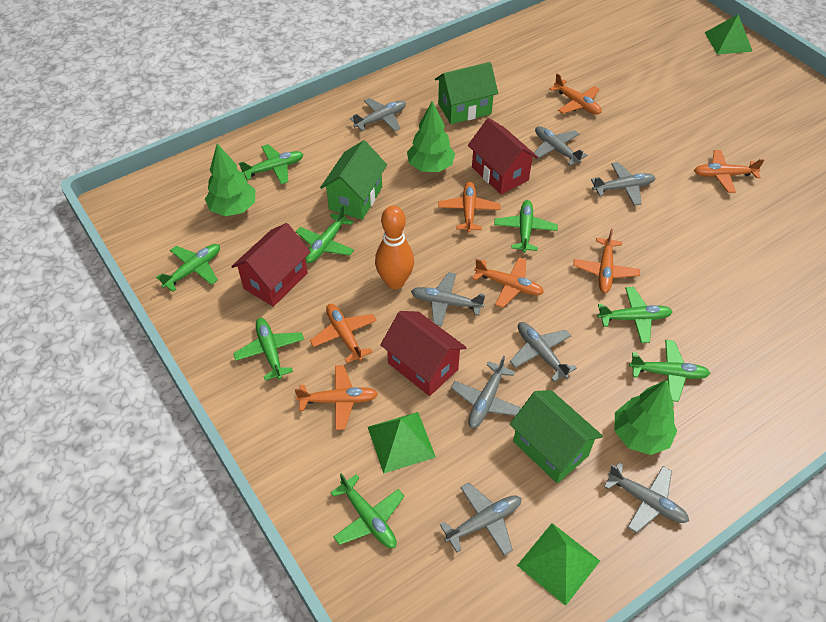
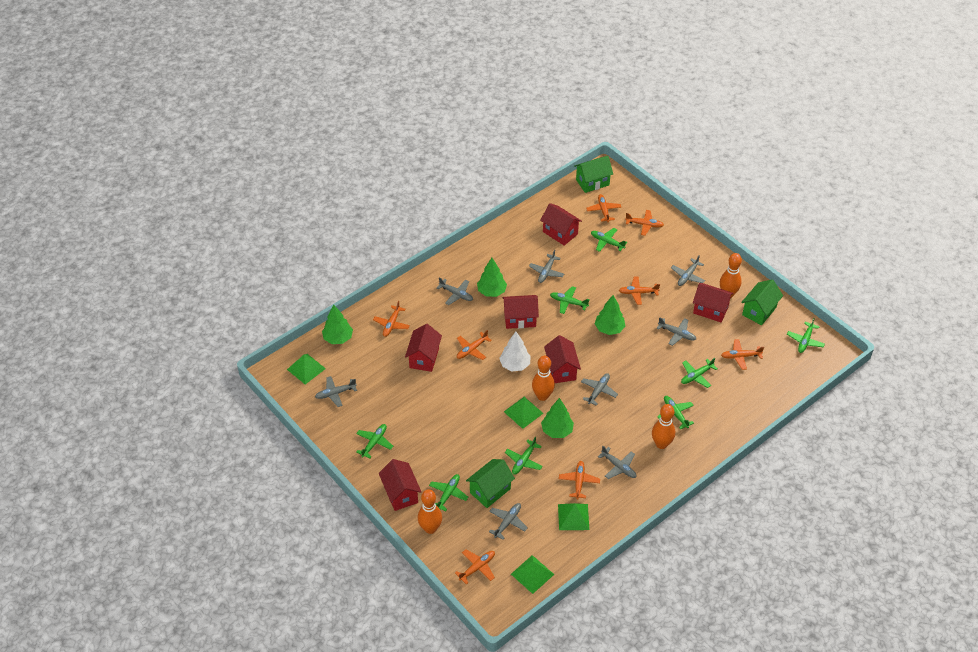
green pyramid: 3 -> 4
green tree: 3 -> 4
orange bowling pin: 1 -> 4
orange plane: 7 -> 8
red house: 3 -> 6
white tree: 0 -> 1

